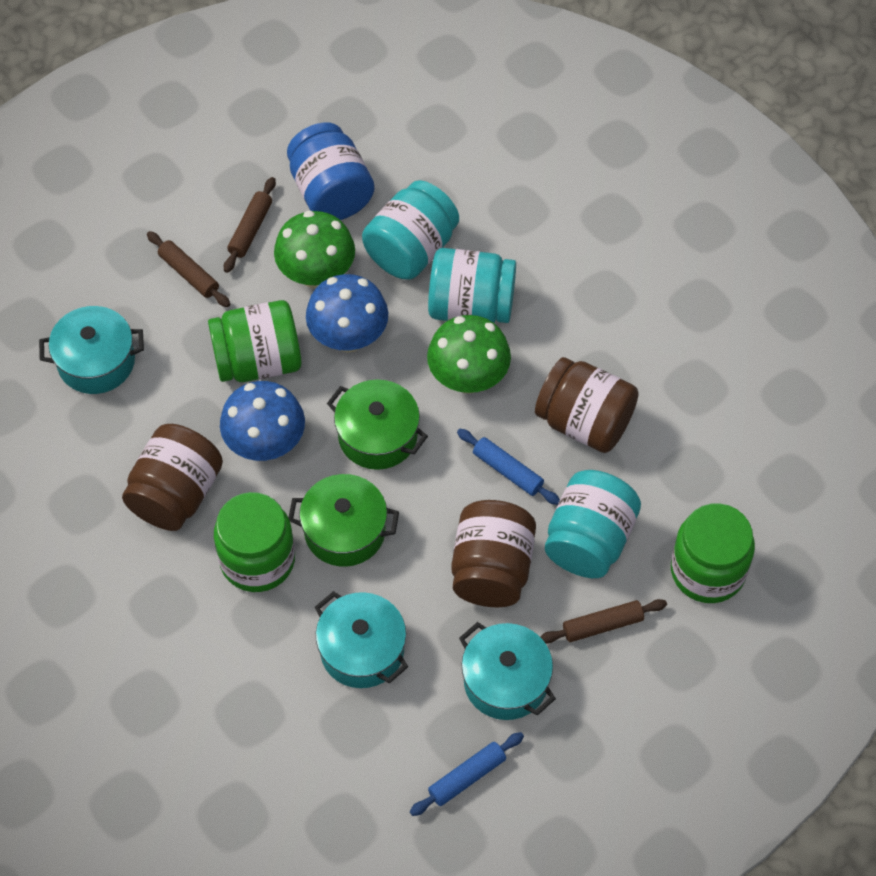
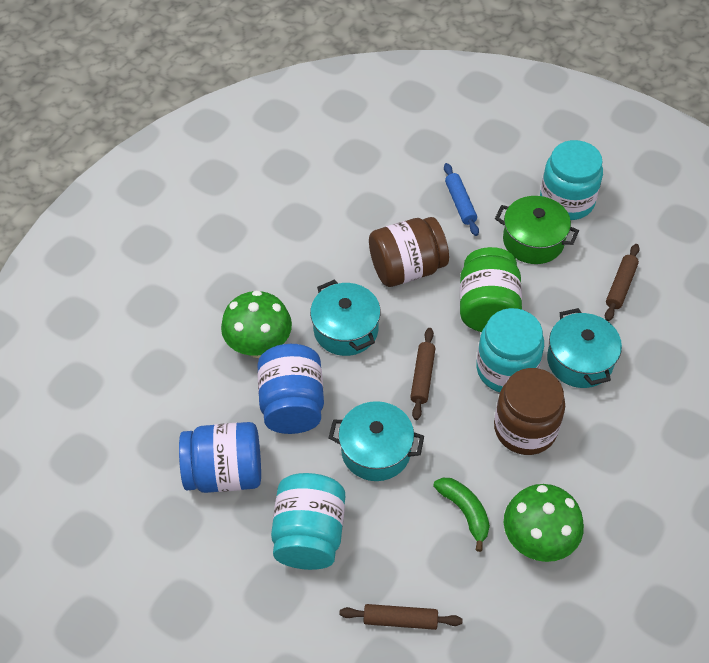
blue jar: 1 -> 2
blue mushroom: 2 -> 0
blue rolling pin: 2 -> 1
brown jar: 3 -> 2
green banana: 0 -> 1
green jar: 3 -> 1
green pot: 2 -> 1

